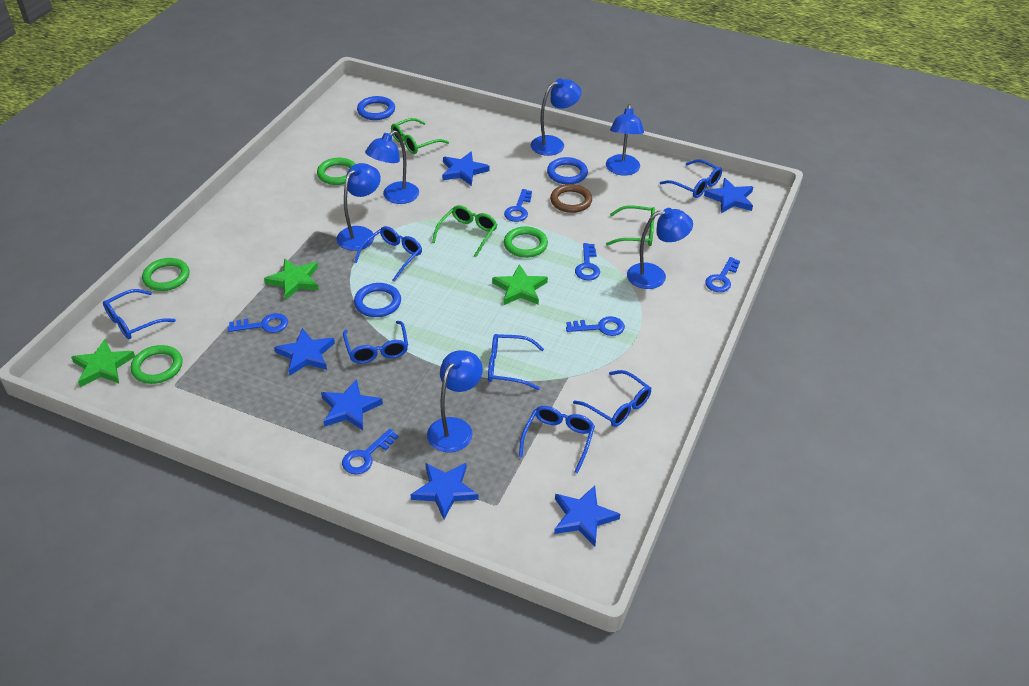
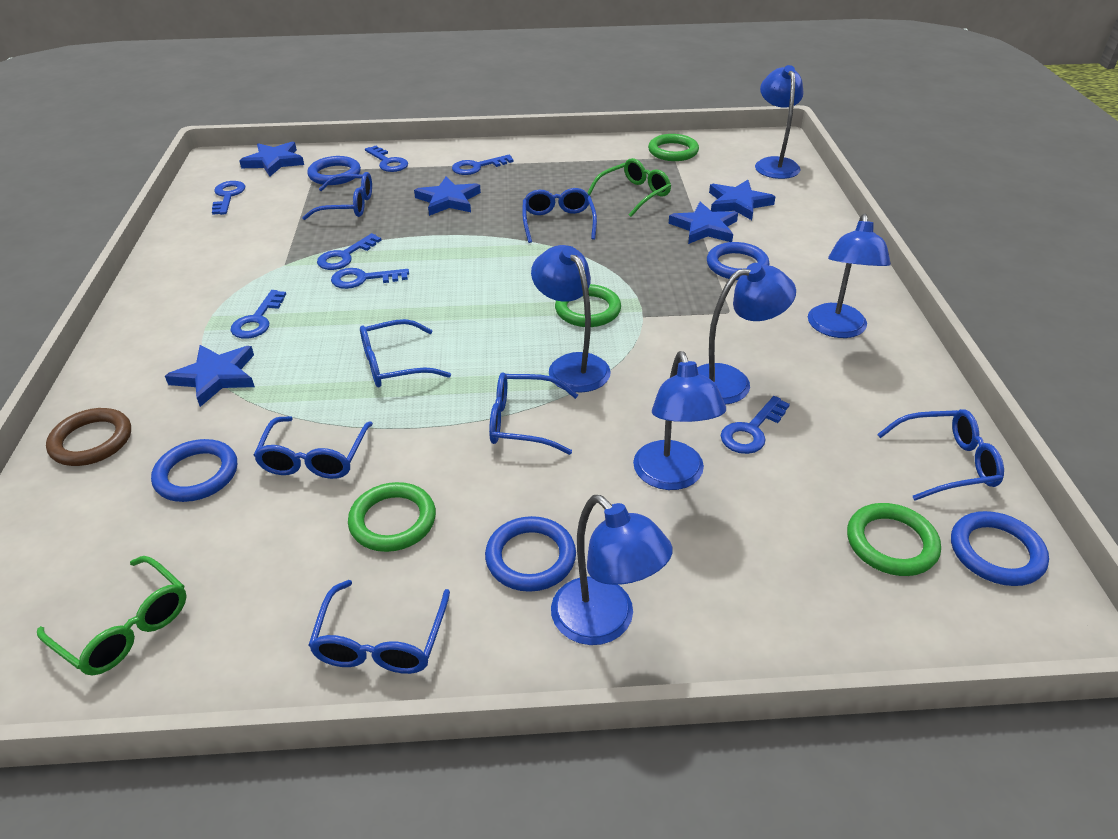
blue key: 6 -> 7
blue ring: 3 -> 5
blue star: 6 -> 5
green glasses: 3 -> 2
green star: 3 -> 0

